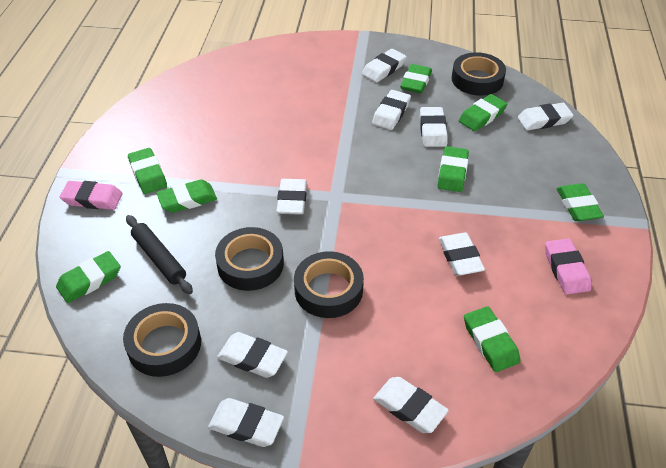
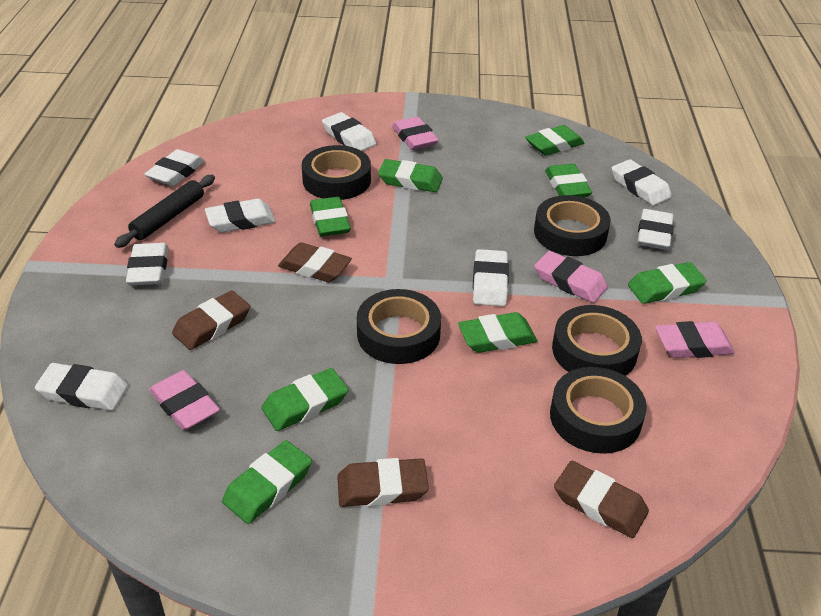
black tape: 4 -> 5
brown eraser: 0 -> 4
pink eraser: 2 -> 4
white eraser: 9 -> 8

